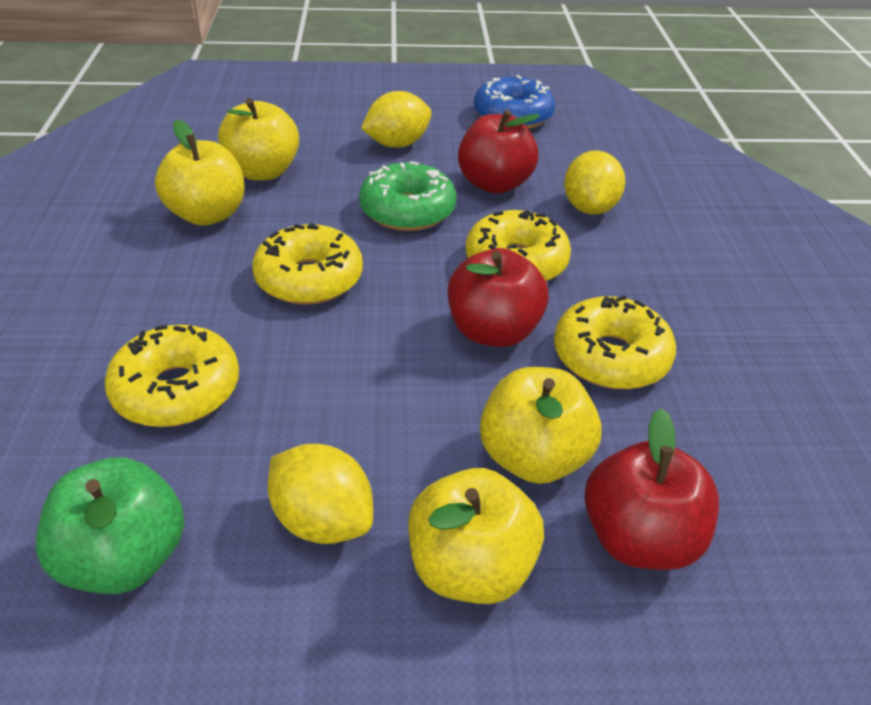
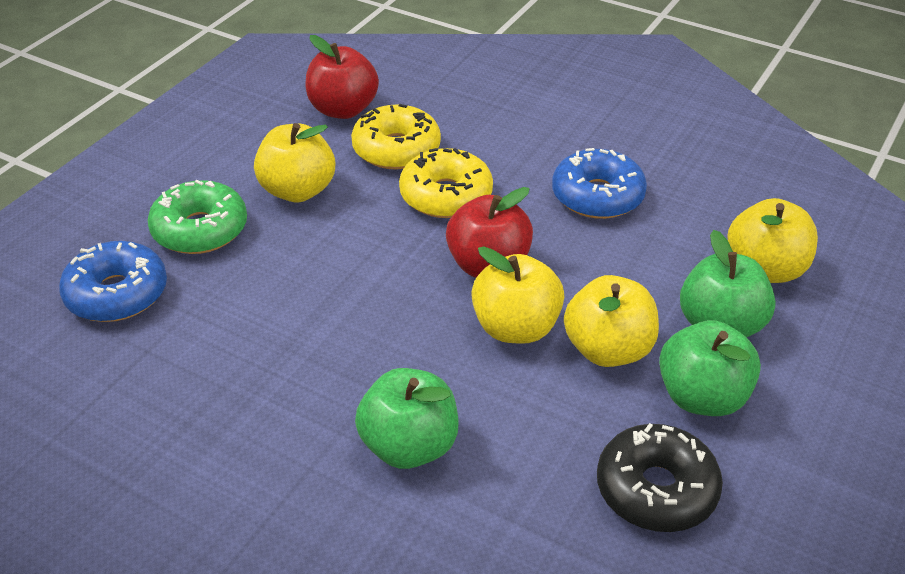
black donut: 0 -> 1
blue donut: 1 -> 2
green apple: 1 -> 3
red apple: 3 -> 2
yellow donut: 4 -> 2
yellow lemon: 3 -> 0

